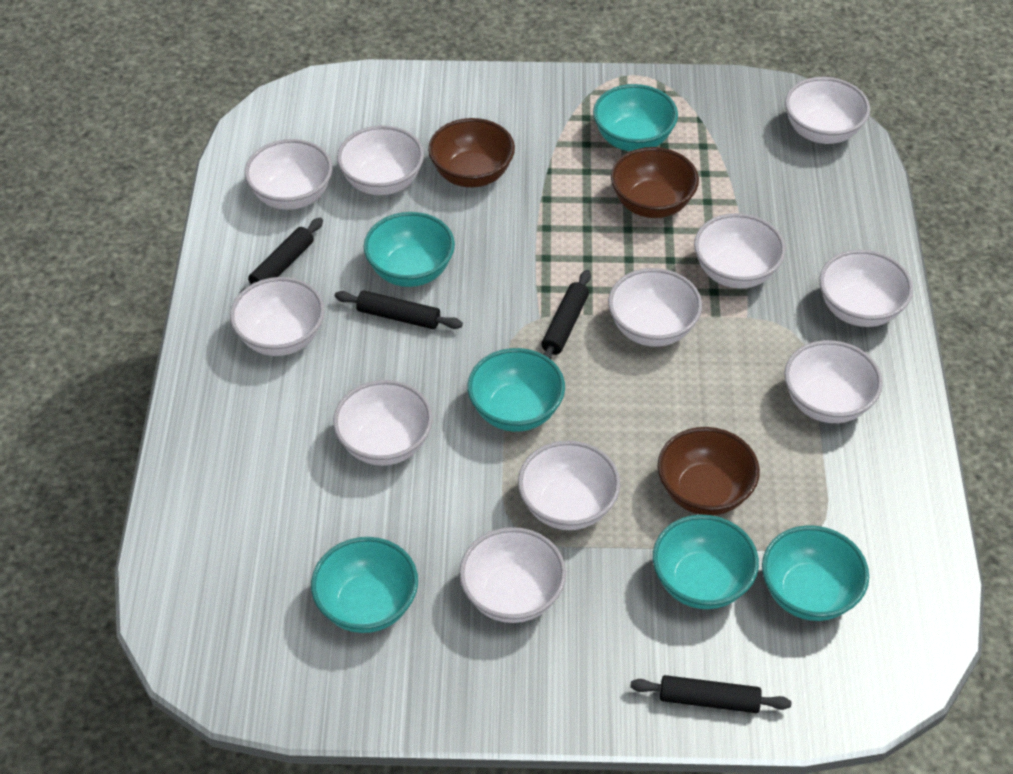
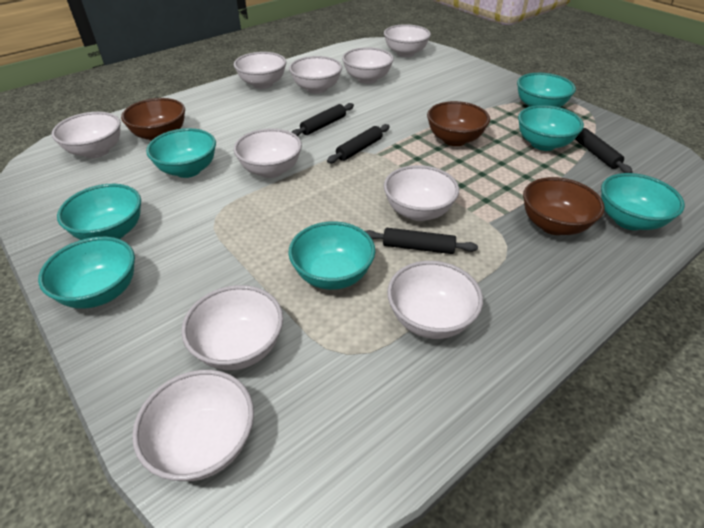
turquoise bowl: 6 -> 7
white bowl: 11 -> 10

